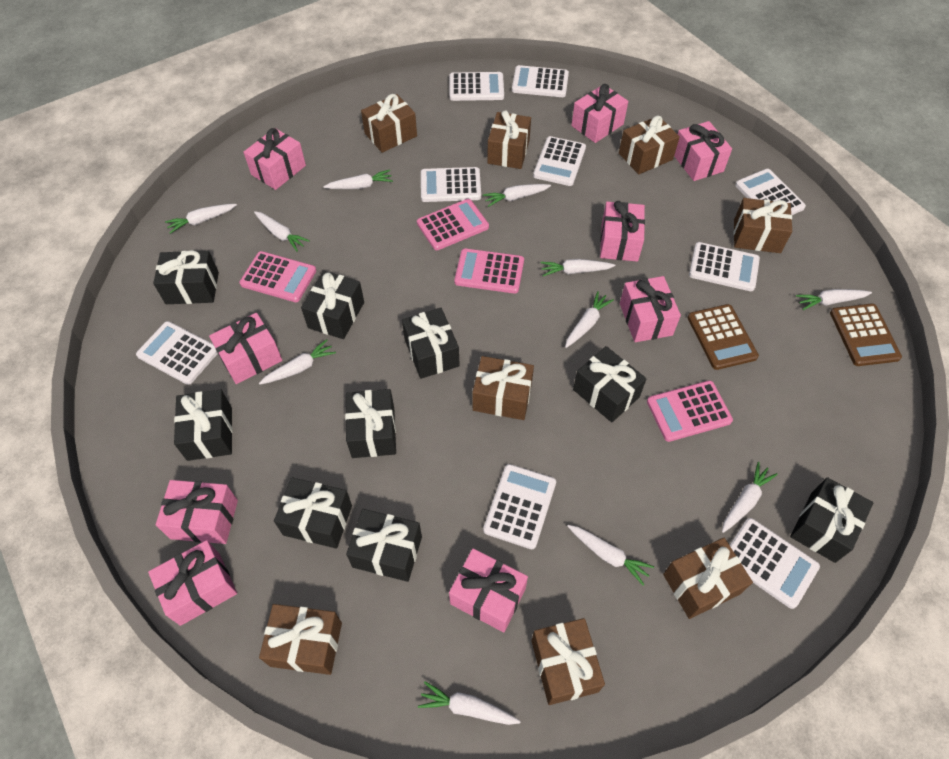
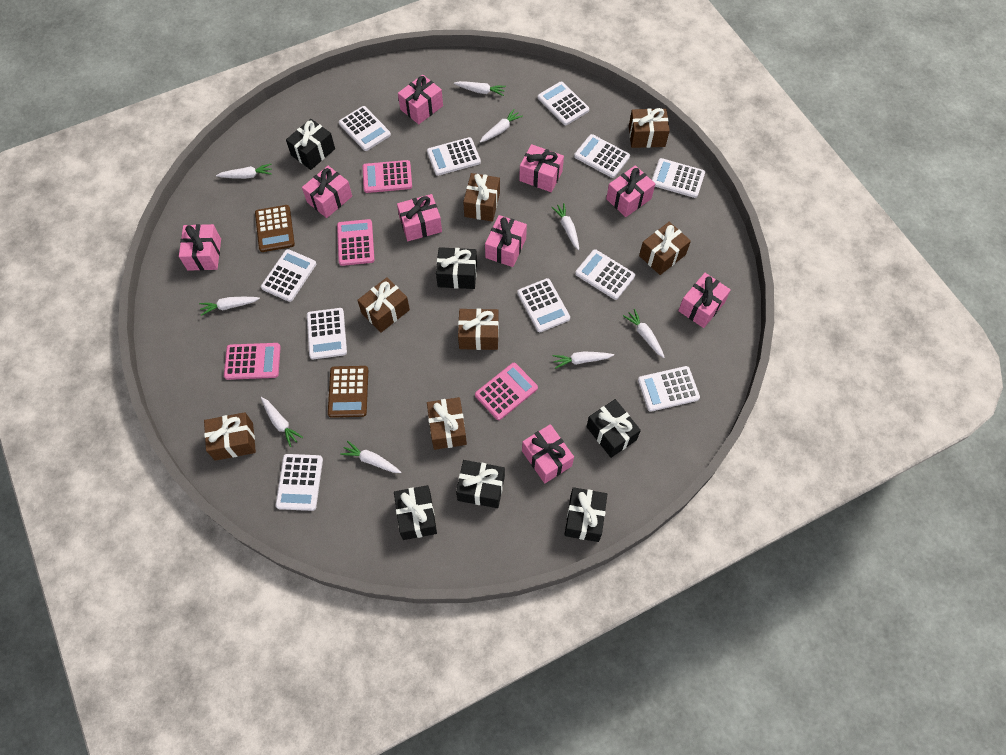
black gift: 9 -> 6
brown gift: 8 -> 7
white calculator: 9 -> 11
white carrot: 11 -> 9

